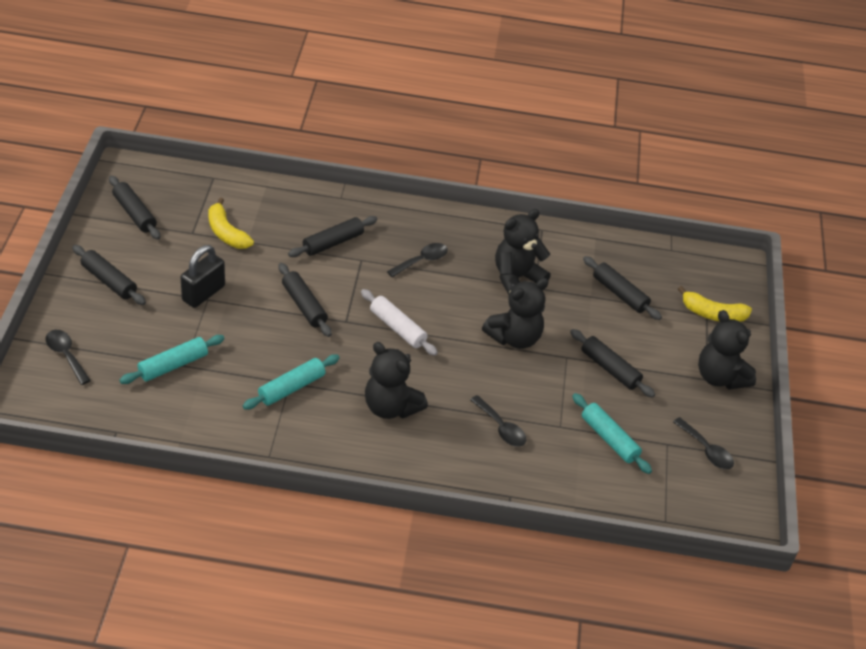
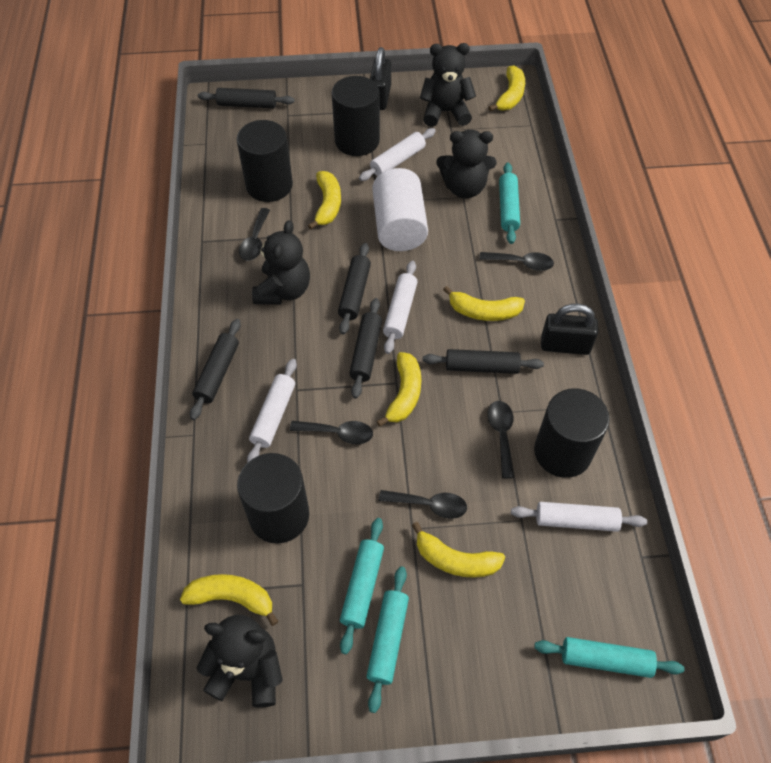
black cylinder: 0 -> 4
black padlock: 1 -> 2
black rolling pin: 6 -> 5
black spoon: 4 -> 5
turquoise rolling pin: 3 -> 4
white cylinder: 0 -> 1
white rolling pin: 1 -> 4
yellow banana: 2 -> 6

